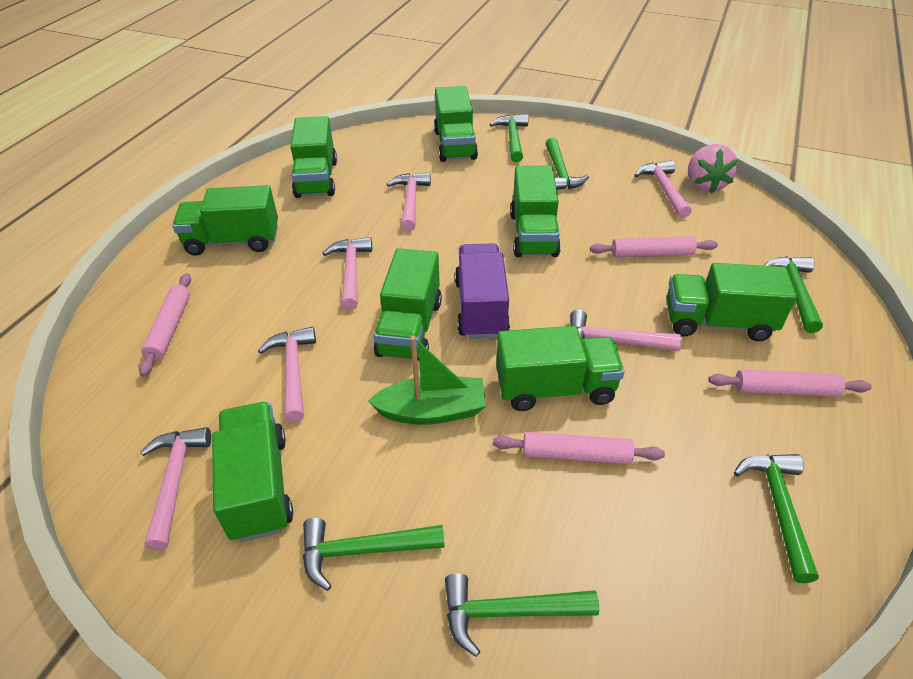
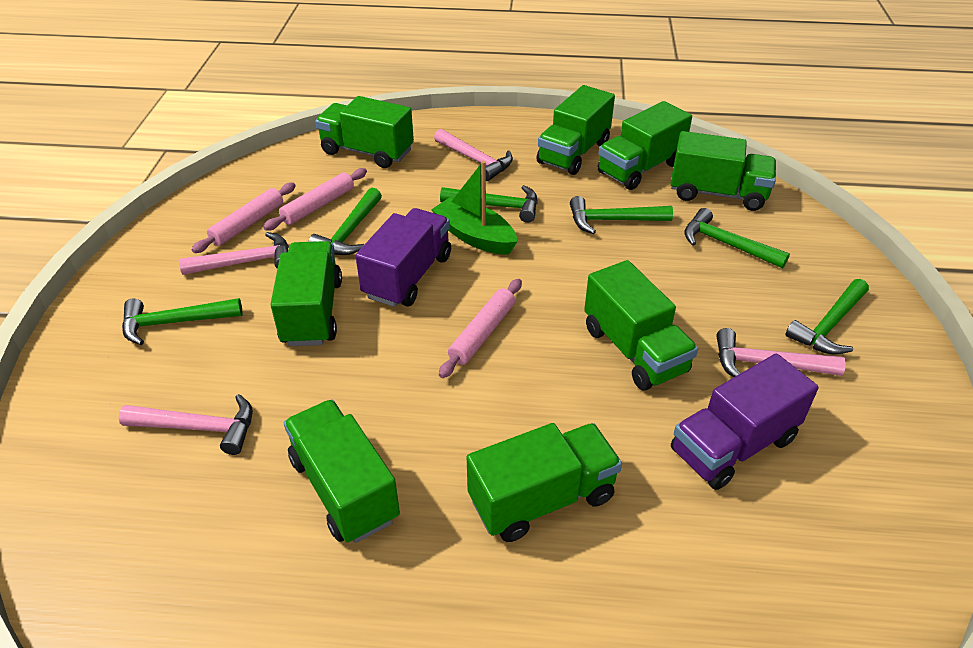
pink hammer: 6 -> 4
pink rolling pin: 4 -> 3
pink strawberry: 1 -> 0
purple truck: 1 -> 2

